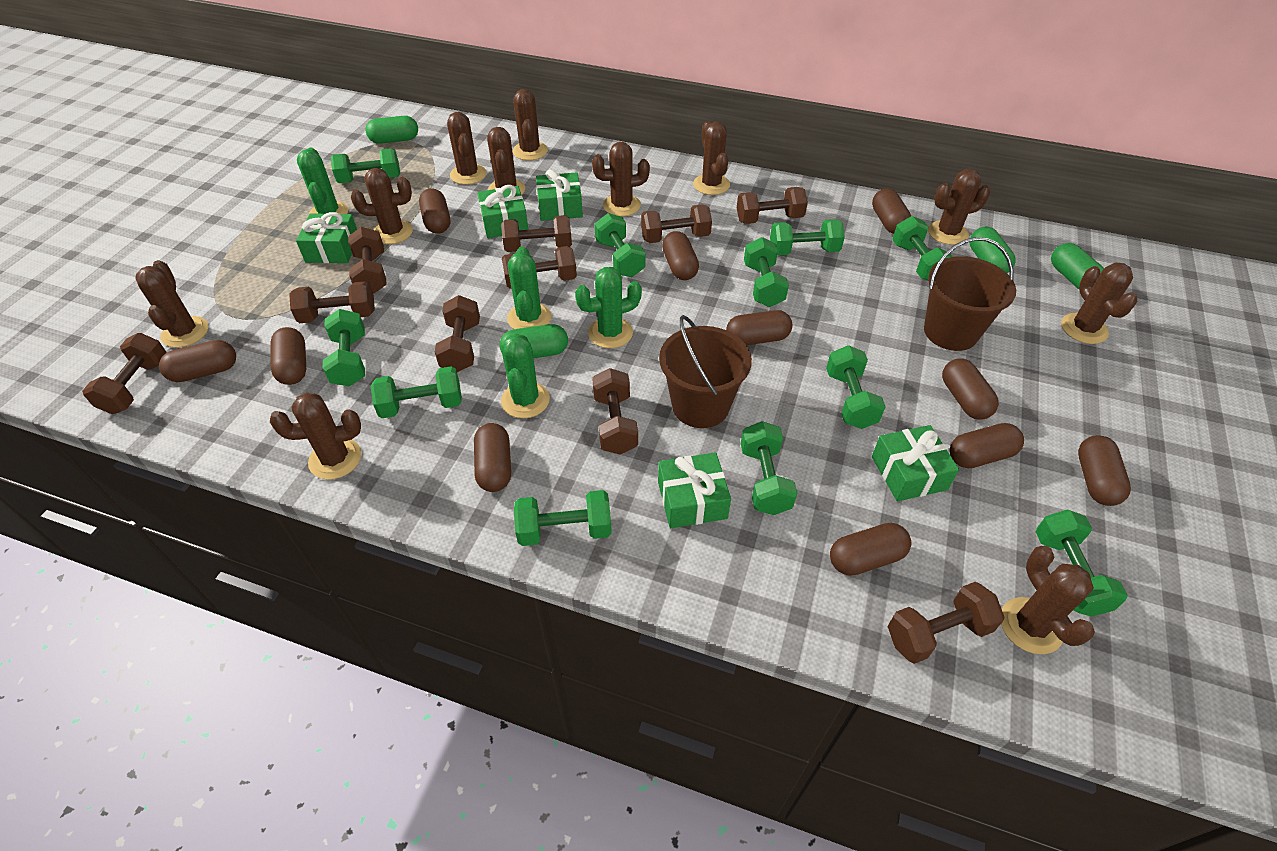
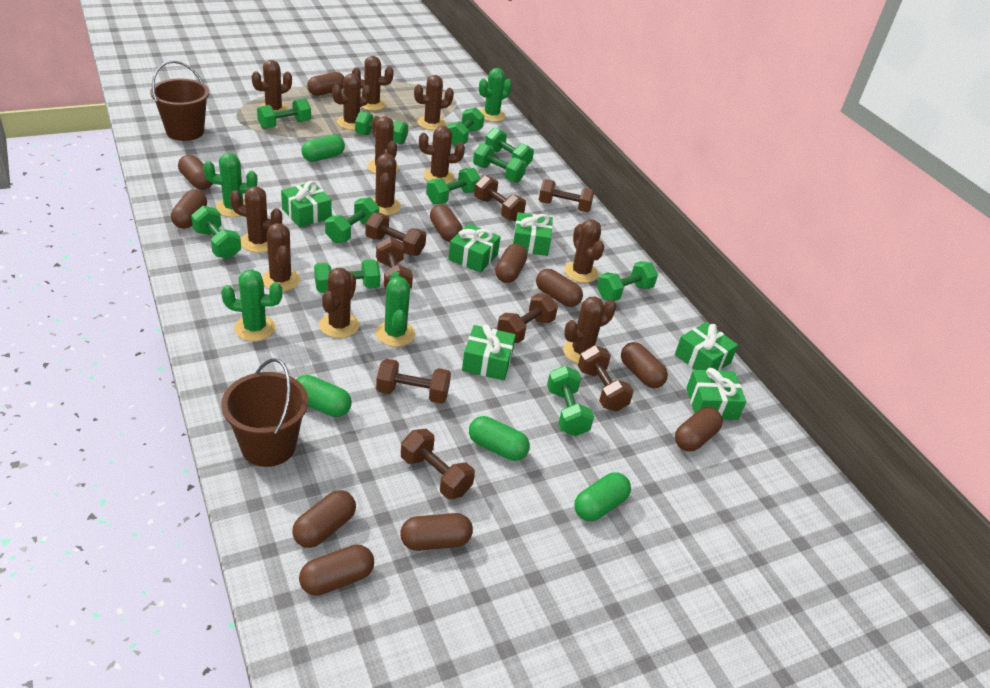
brown cactus: 11 -> 12
brown dumbbell: 10 -> 8
green gift: 5 -> 6

